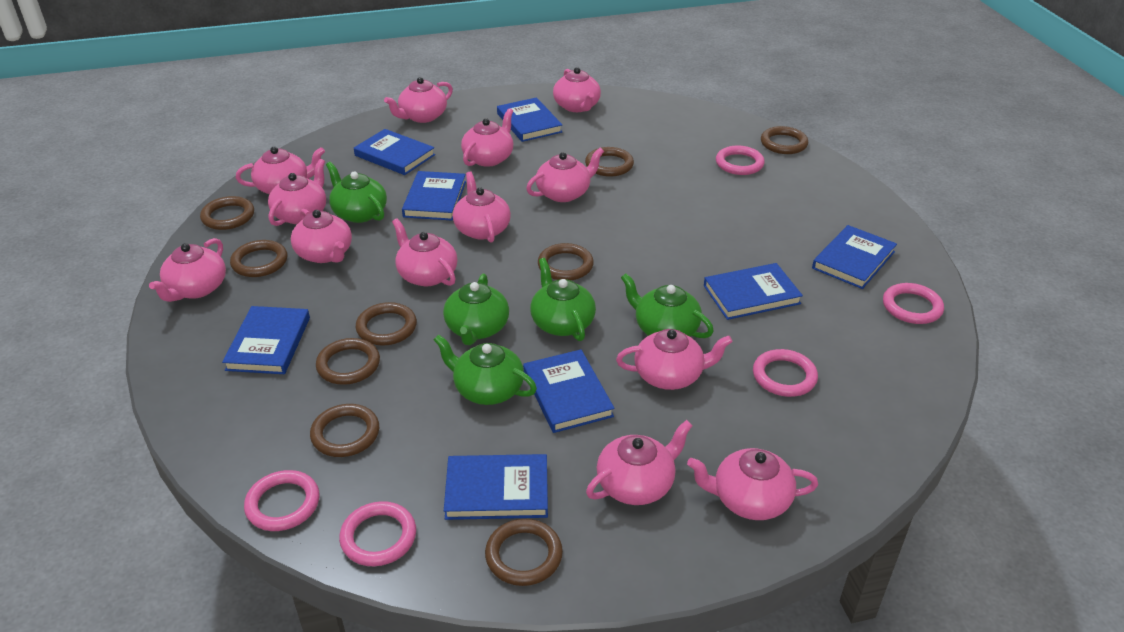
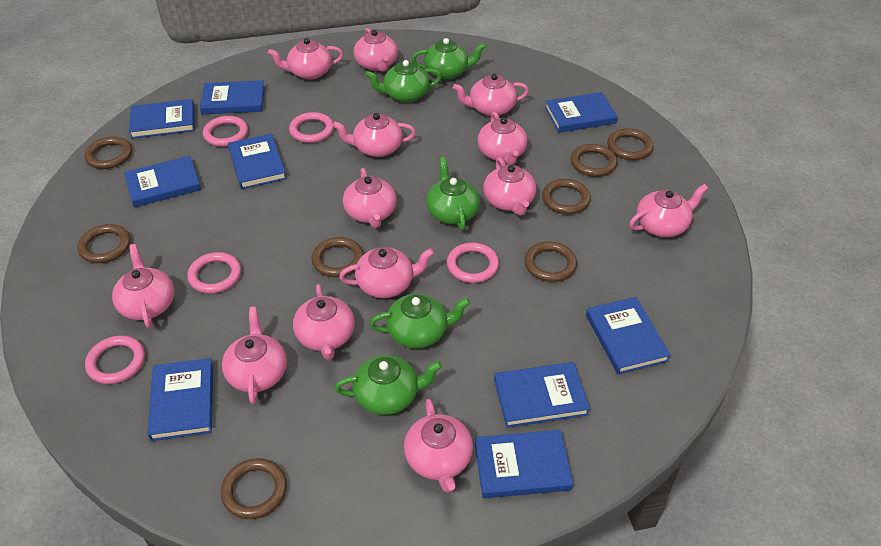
blue book: 8 -> 9
brown ring: 9 -> 8

